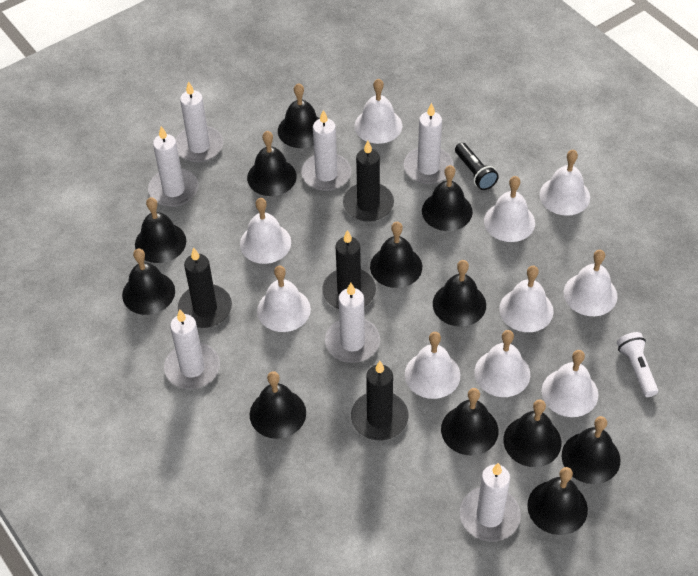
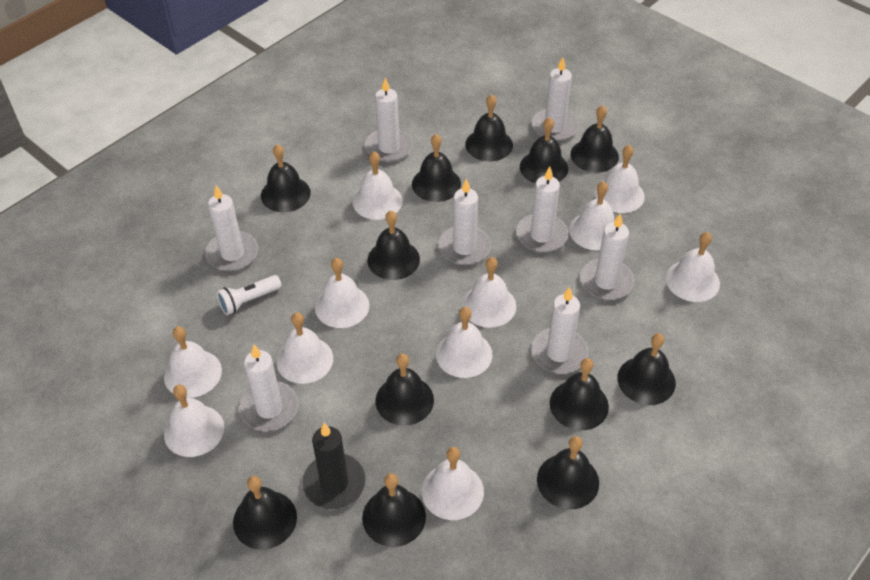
black candle: 4 -> 1
black flashlight: 1 -> 0
white bell: 10 -> 11
white candle: 7 -> 8

